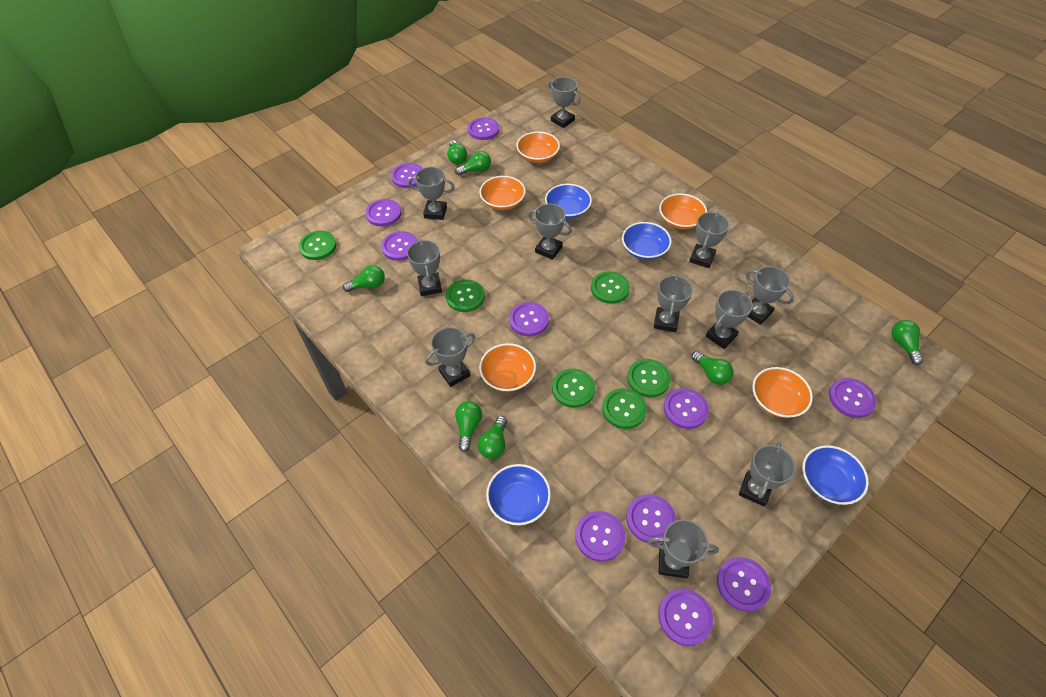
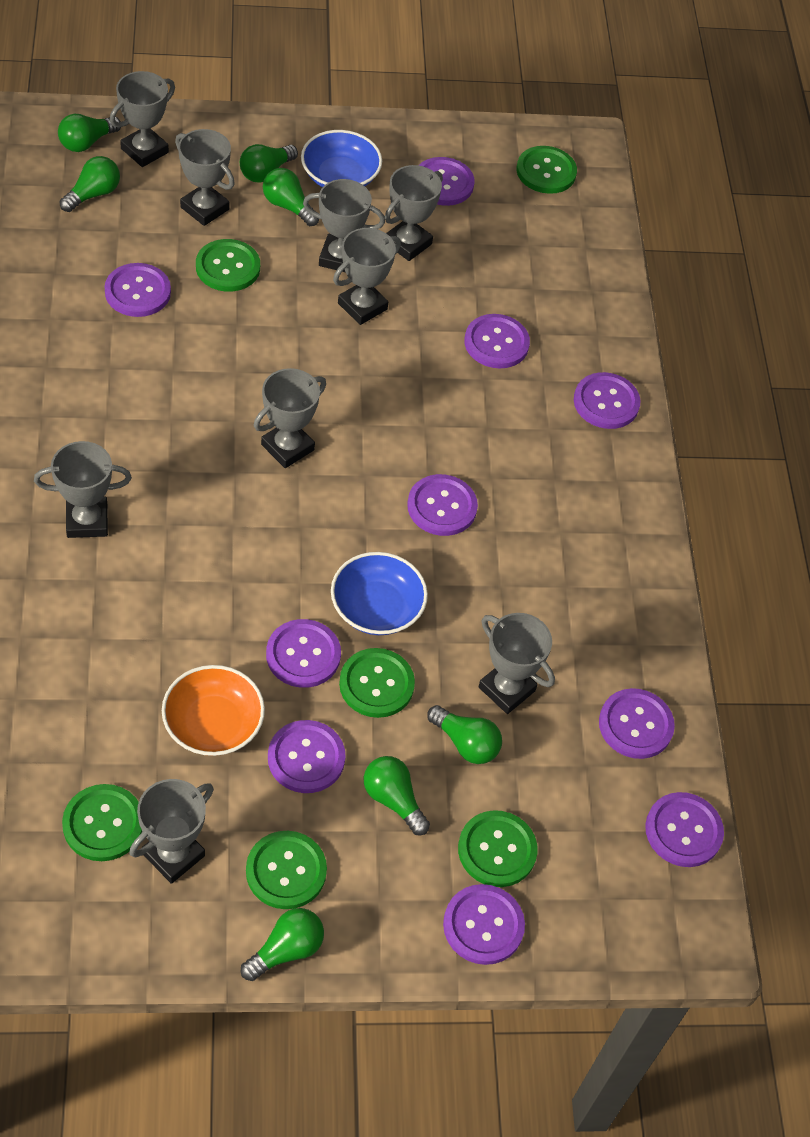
blue bowl: 4 -> 2
grey trophy: 11 -> 9
orange bowl: 5 -> 1
purple button: 11 -> 10

